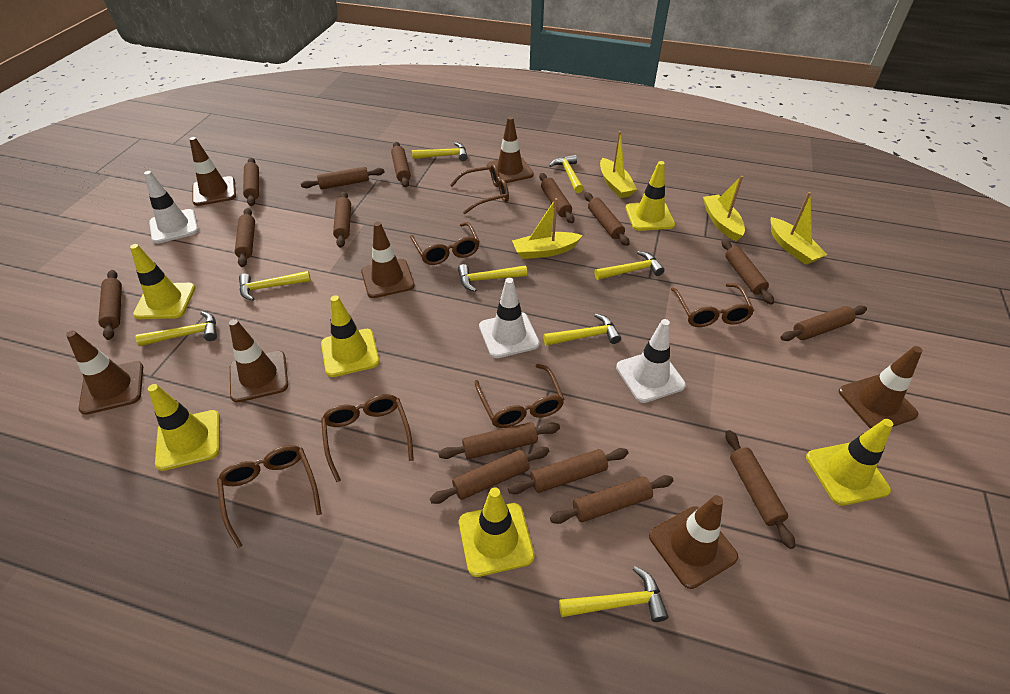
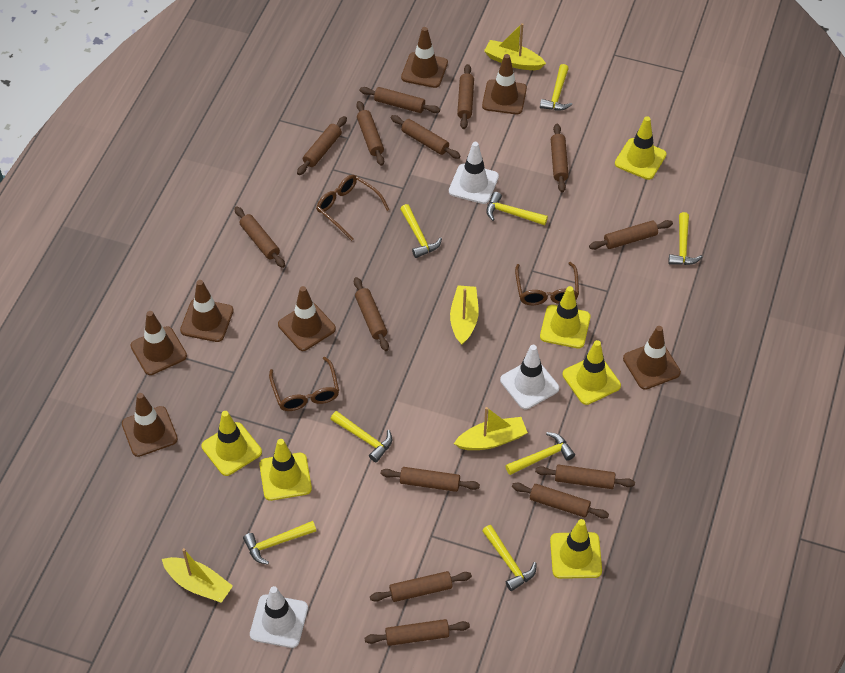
brown glasses: 6 -> 3
brown rolling pin: 15 -> 14

